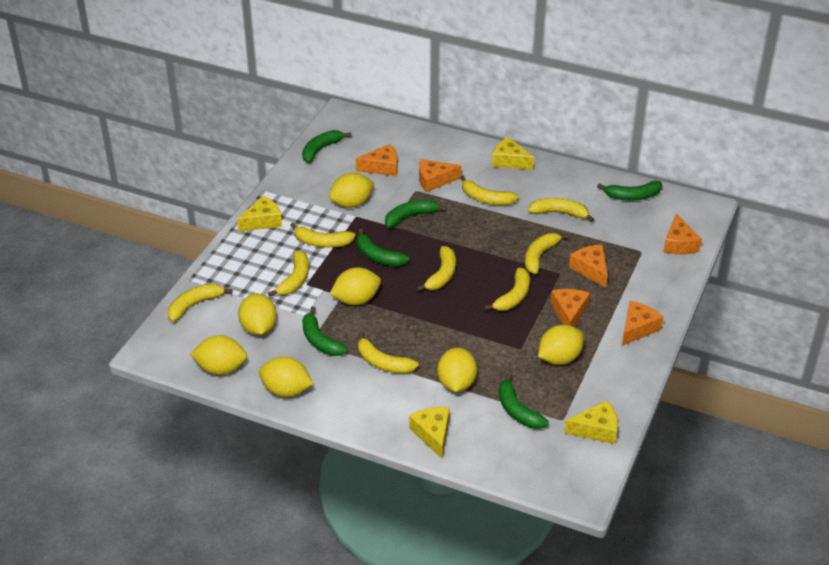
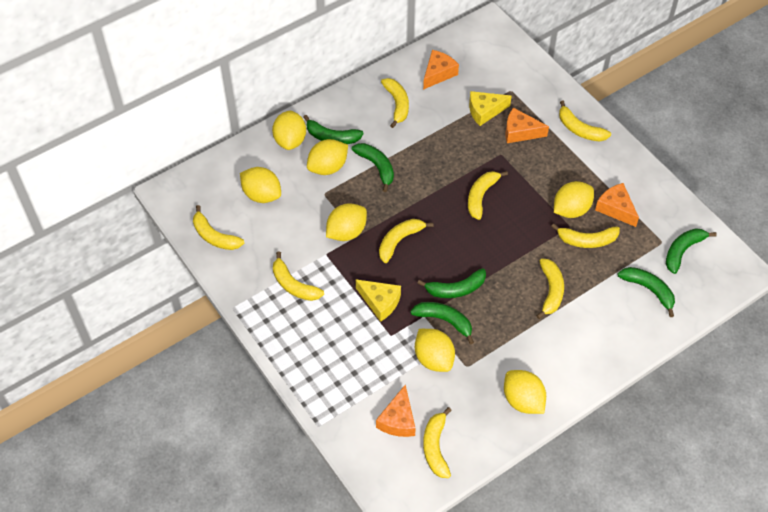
orange cheese: 6 -> 4
yellow cheese: 4 -> 2

